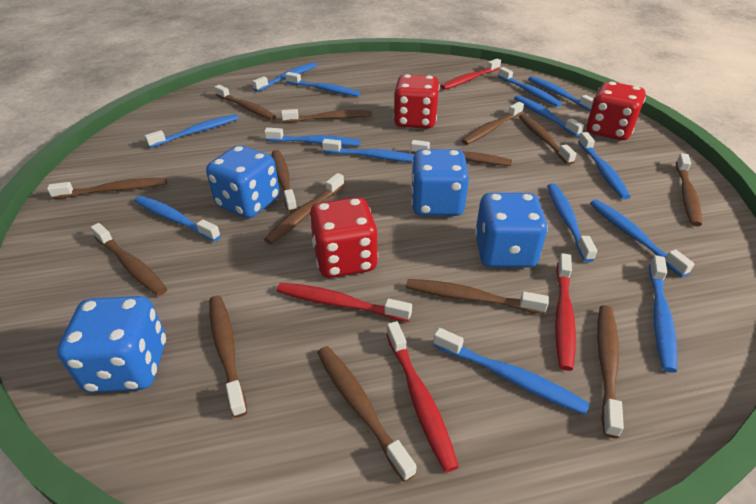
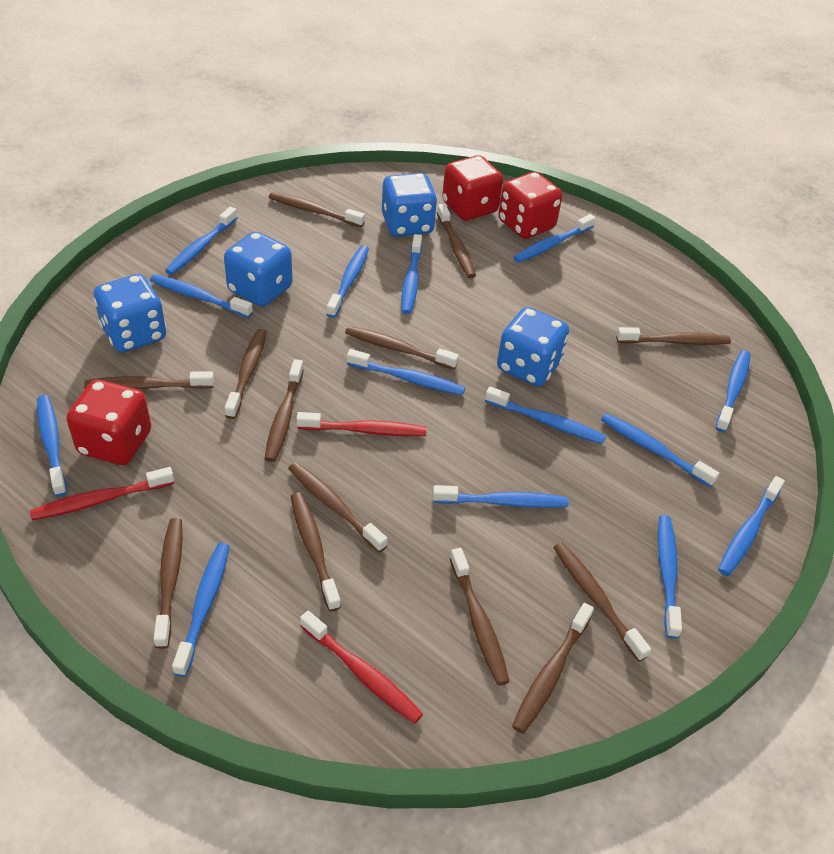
brown toothbrush: 14 -> 13
red toothbrush: 4 -> 3

